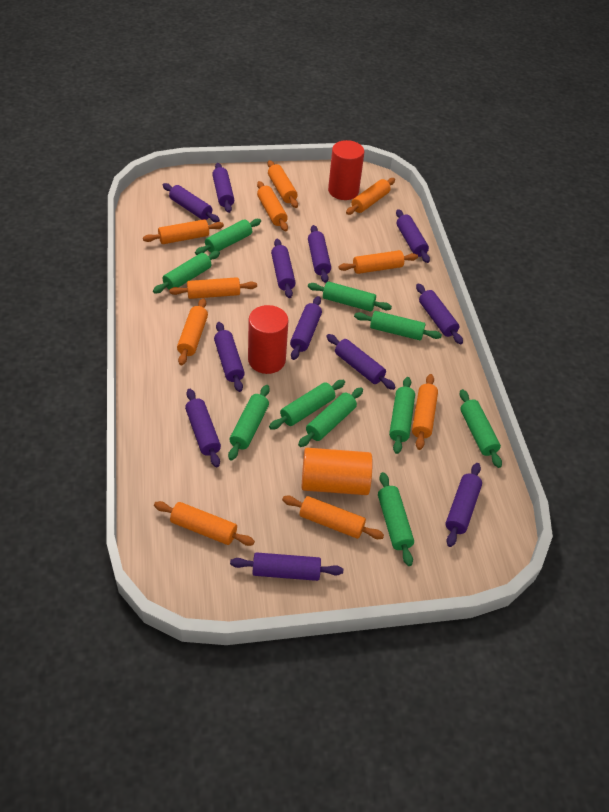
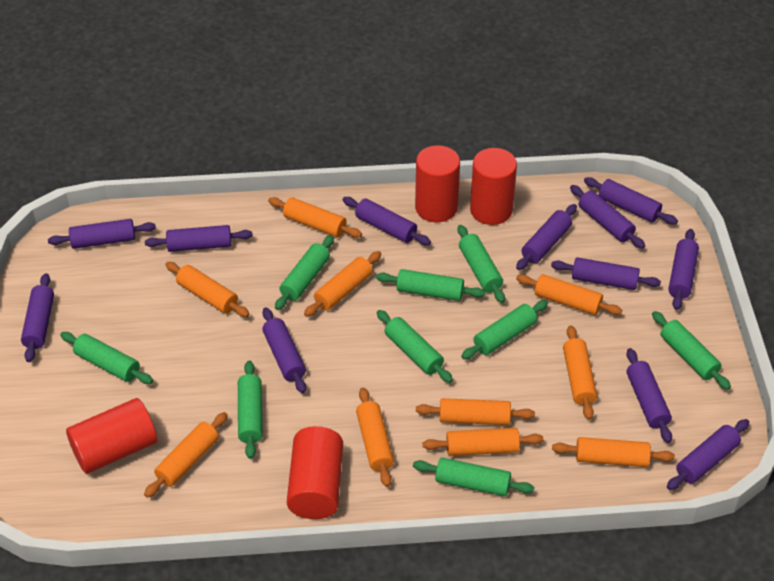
green rolling pin: 10 -> 9
orange cylinder: 1 -> 0
red cylinder: 2 -> 4

